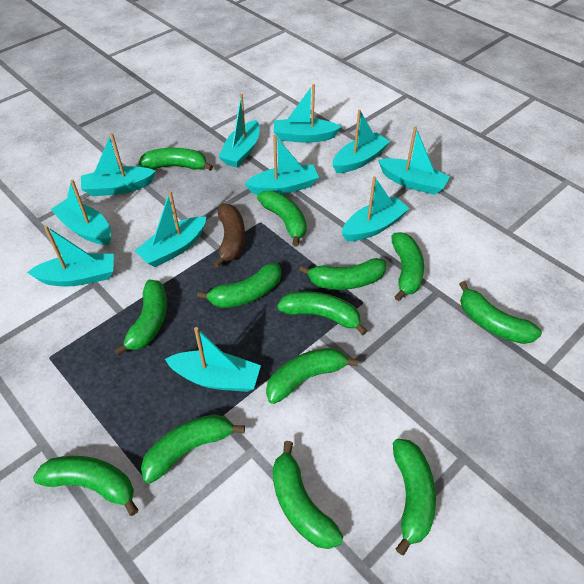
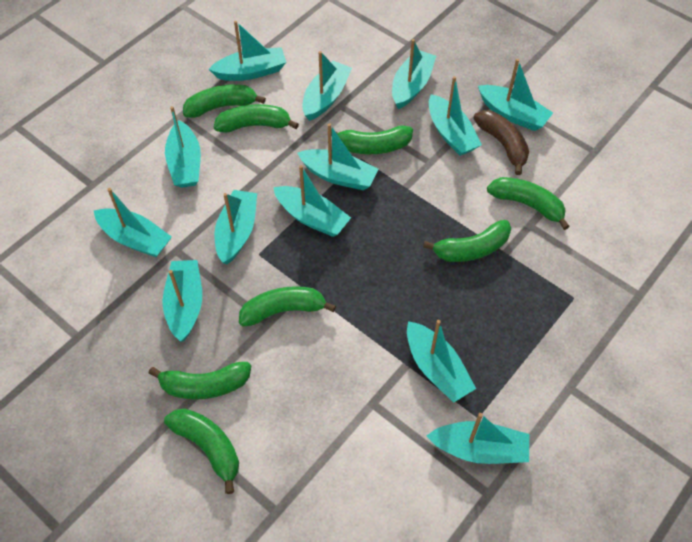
green banana: 13 -> 8
turquoise boat: 11 -> 13

